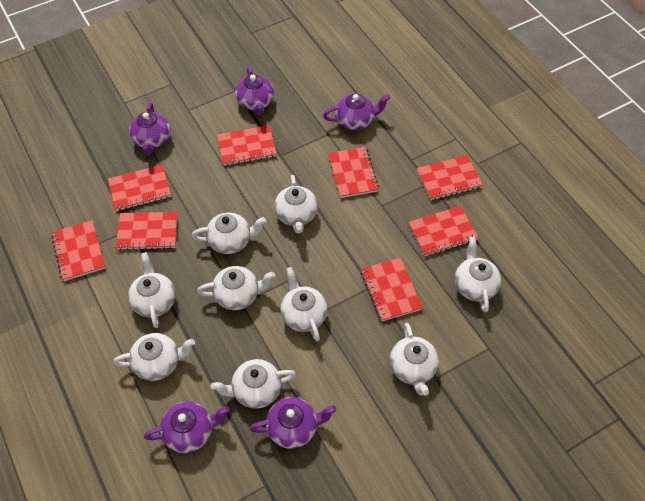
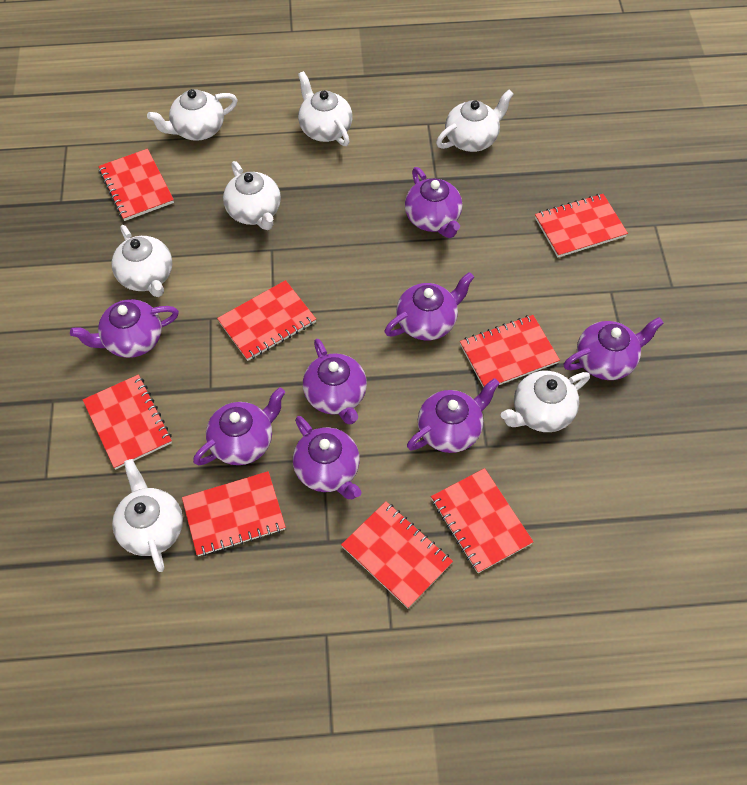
purple teapot: 5 -> 8
white teapot: 9 -> 7

